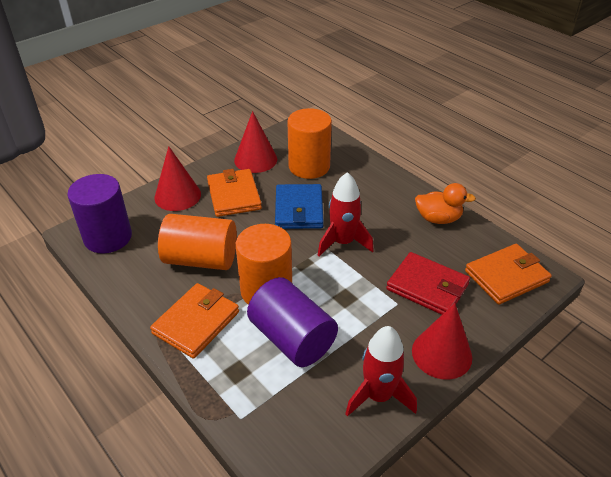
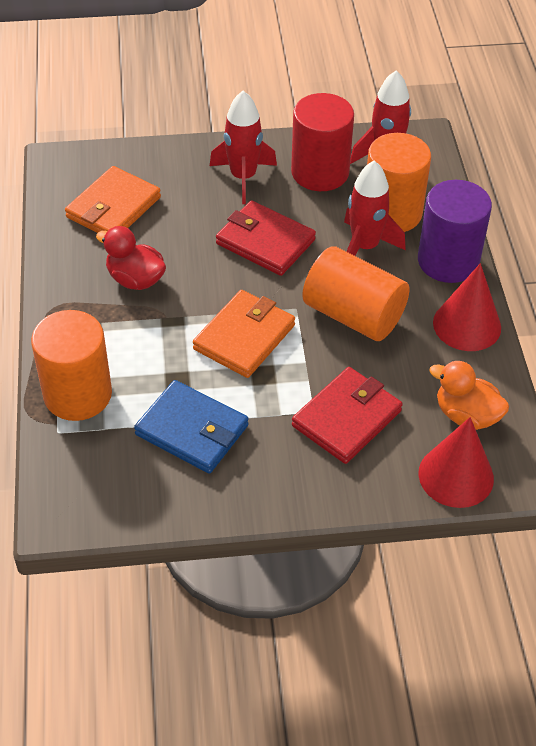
orange wallet: 3 -> 2
purple cylinder: 2 -> 1
red cone: 3 -> 2
red cylinder: 0 -> 1
red duck: 0 -> 1
red rocket: 2 -> 3
red wallet: 1 -> 2

